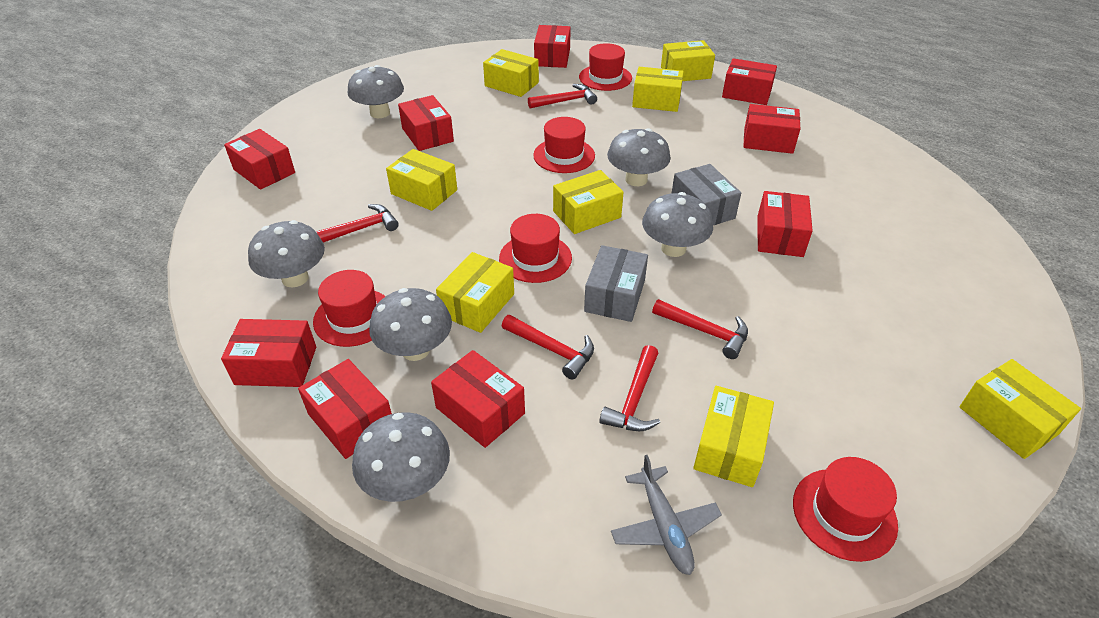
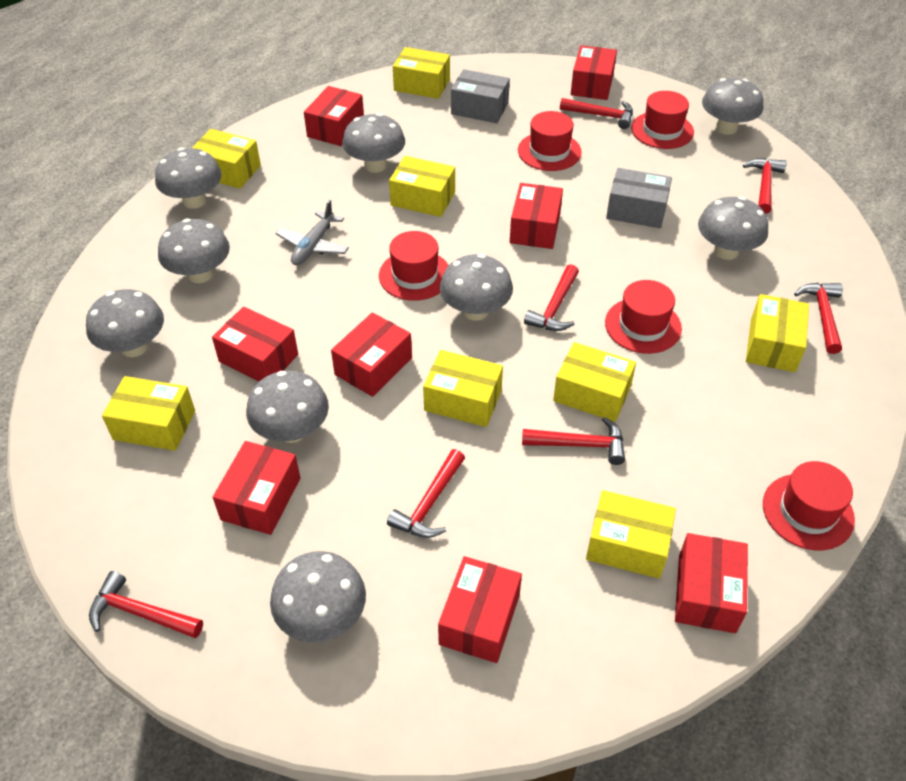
grey mushroom: 6 -> 9
red box: 9 -> 8
red hammer: 5 -> 7

